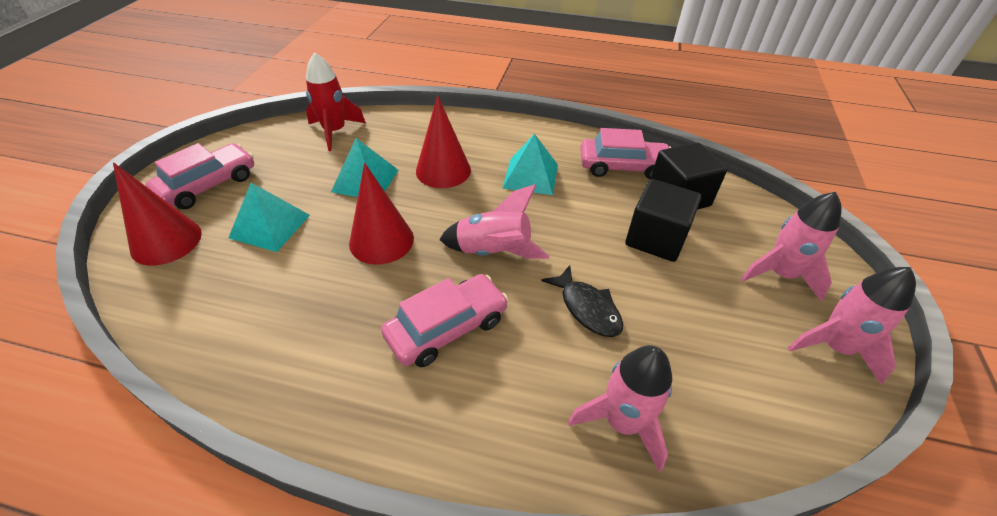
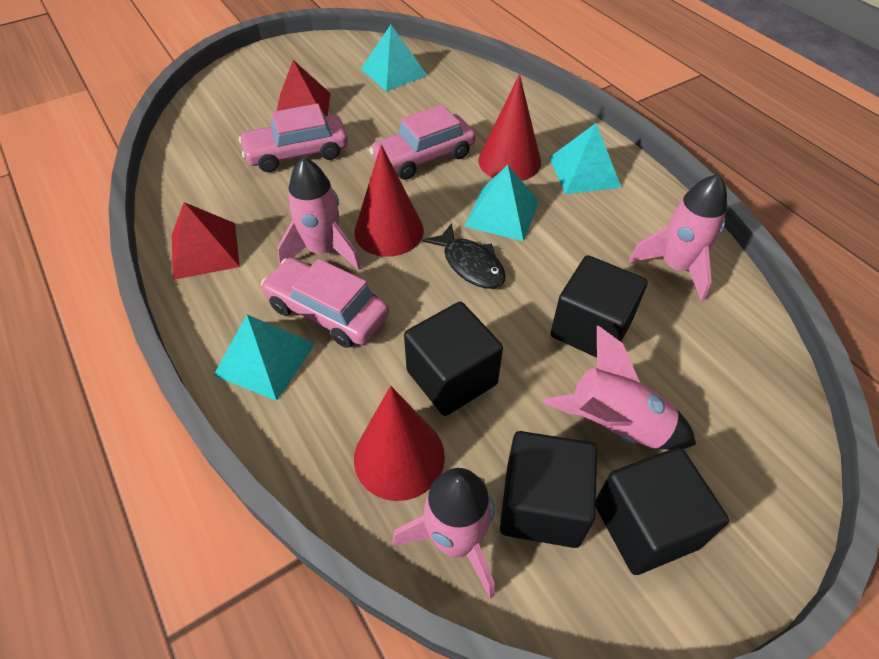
black cube: 2 -> 4
red pyramid: 0 -> 2
red rocket: 1 -> 0
turquoise pyramid: 3 -> 4

